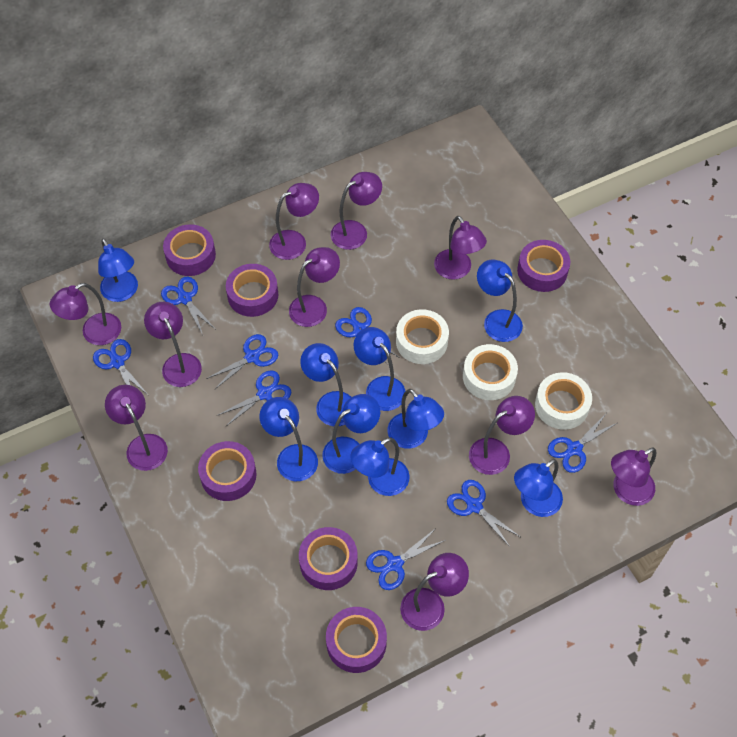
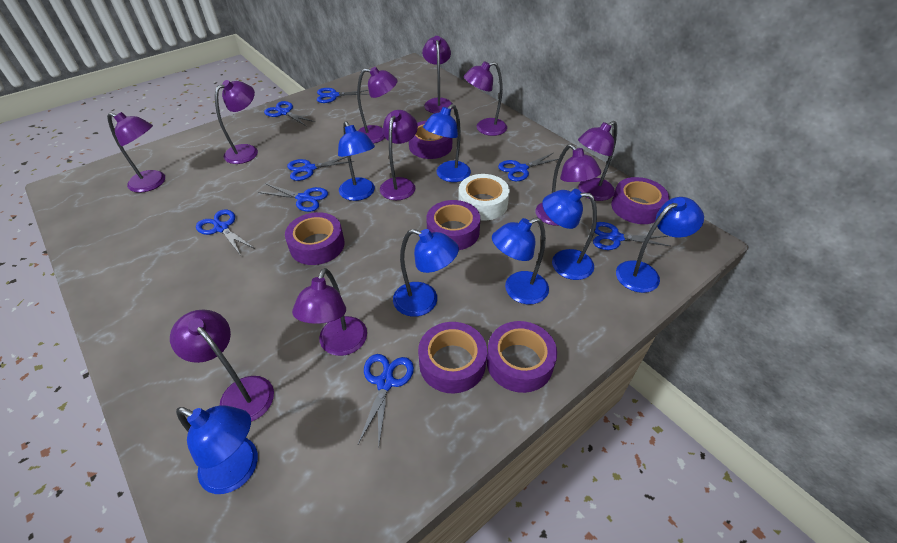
blue lamp: 9 -> 7
white tape: 3 -> 1

